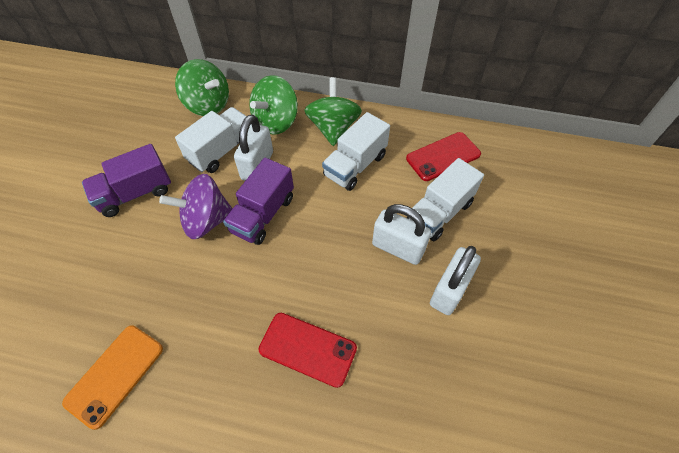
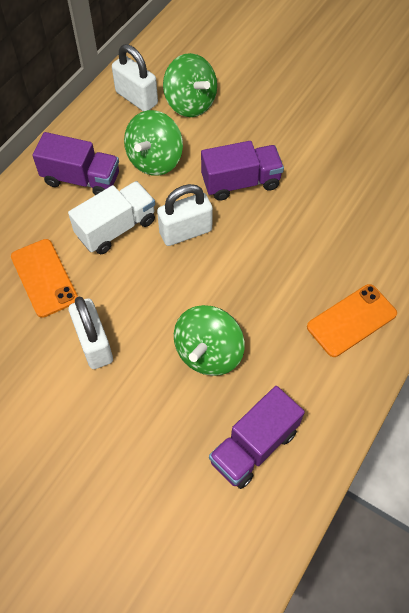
orange phone: 1 -> 2
purple spinning top: 1 -> 0
purple truck: 2 -> 3
red phone: 2 -> 0
white truck: 3 -> 1

